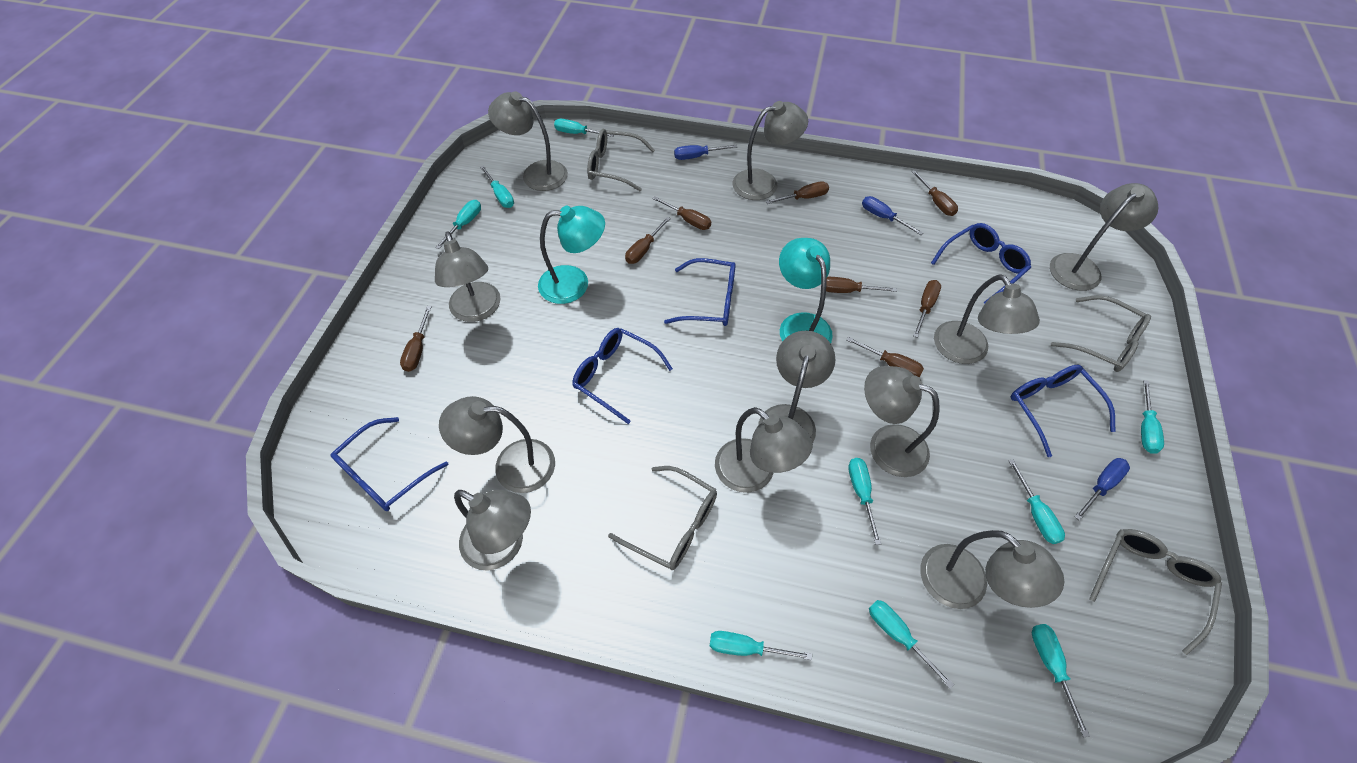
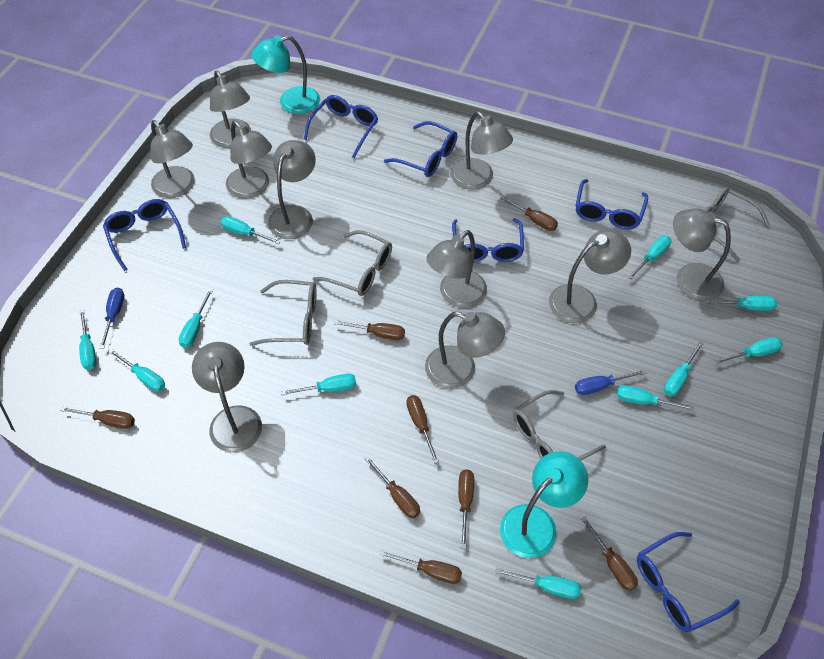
blue glasses: 5 -> 6
blue screwdriver: 3 -> 2
grey lamp: 11 -> 10
turquoise screwdriver: 9 -> 11

